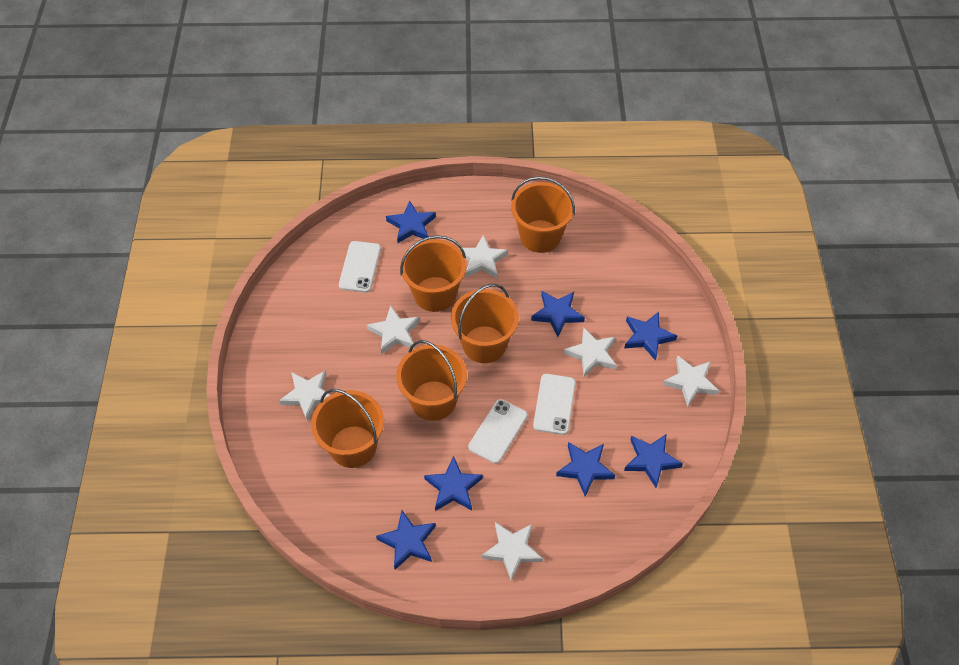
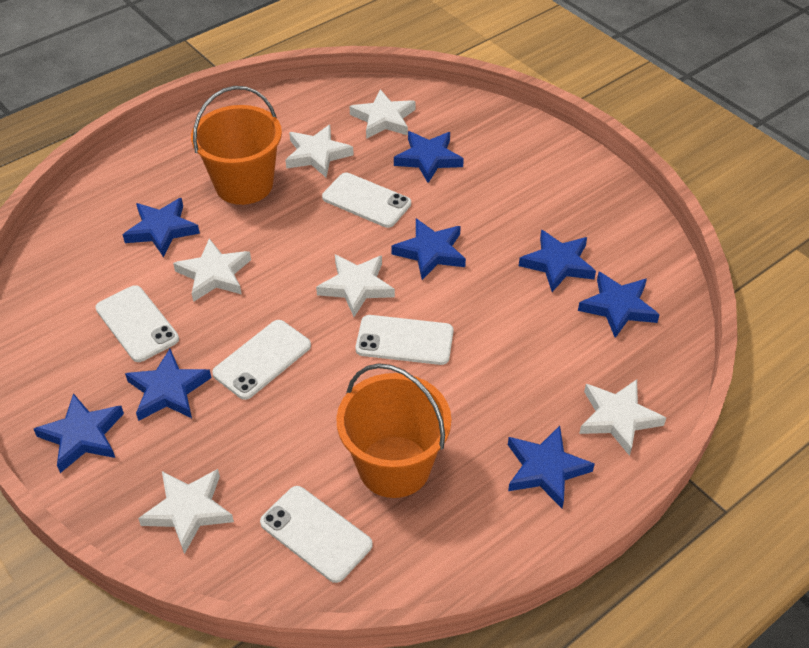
blue star: 7 -> 8
orange bucket: 5 -> 2
white phone: 3 -> 5

